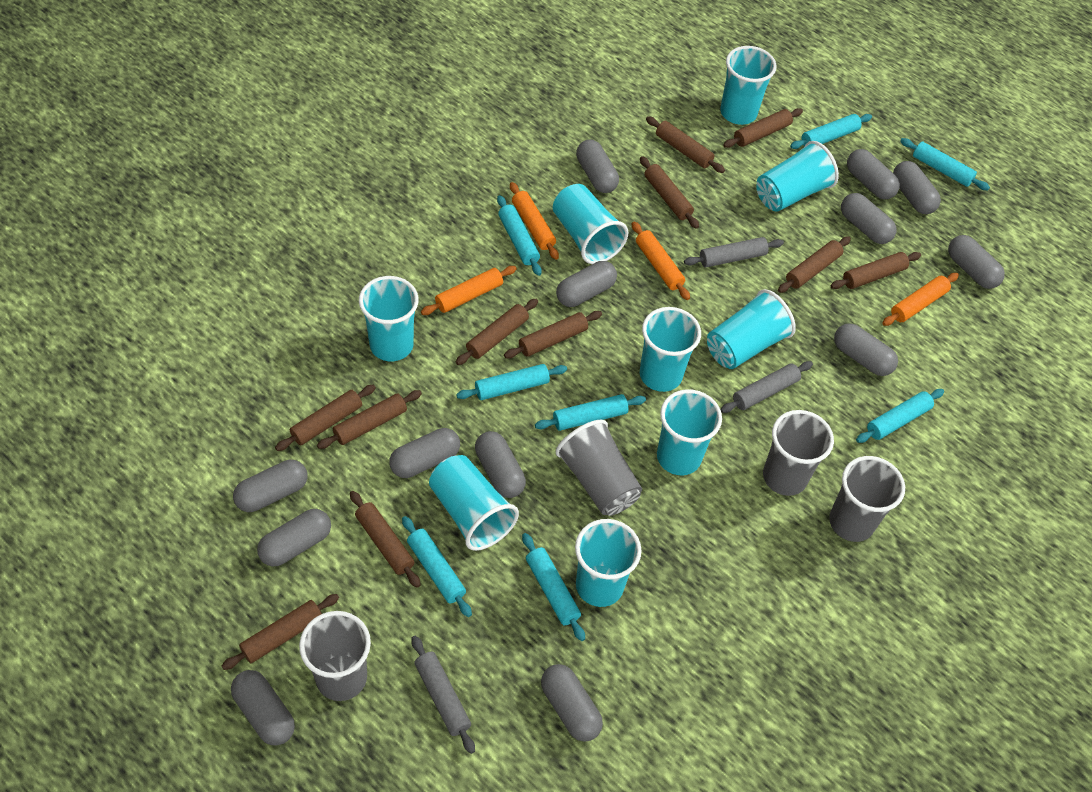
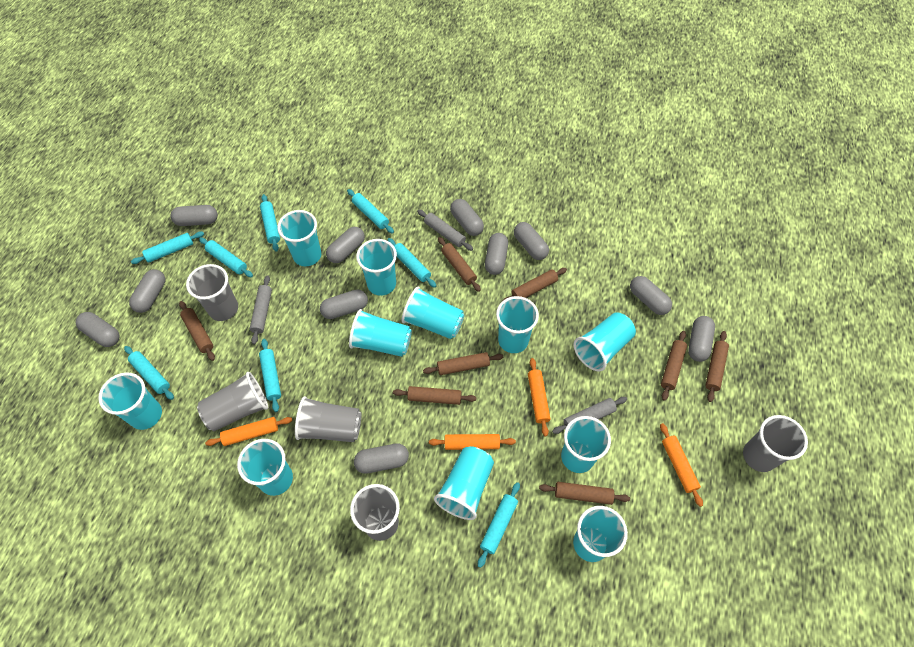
brown rolling pin: 11 -> 8
grey capsule: 13 -> 11
grey cup: 4 -> 5
turquoise cup: 9 -> 11

